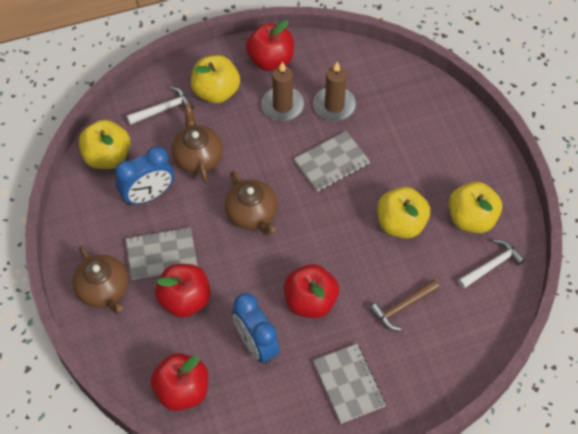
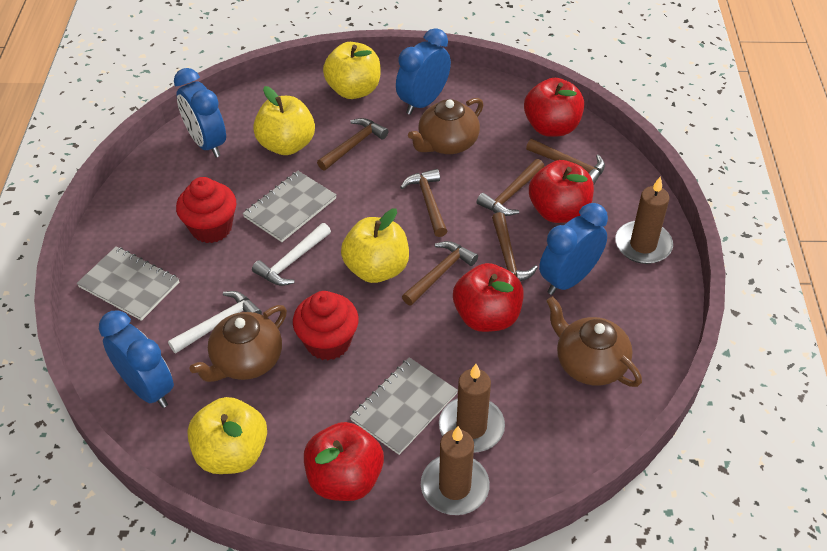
blue clock: 2 -> 4
brown candle: 2 -> 3
brown hammer: 1 -> 6
red cupcake: 0 -> 2

